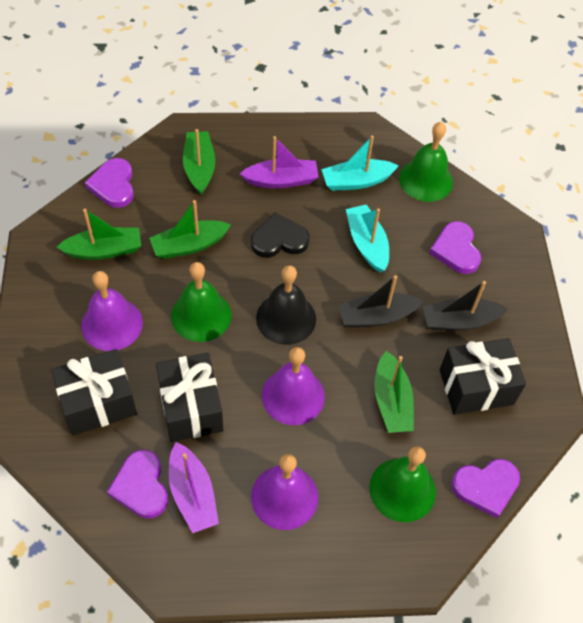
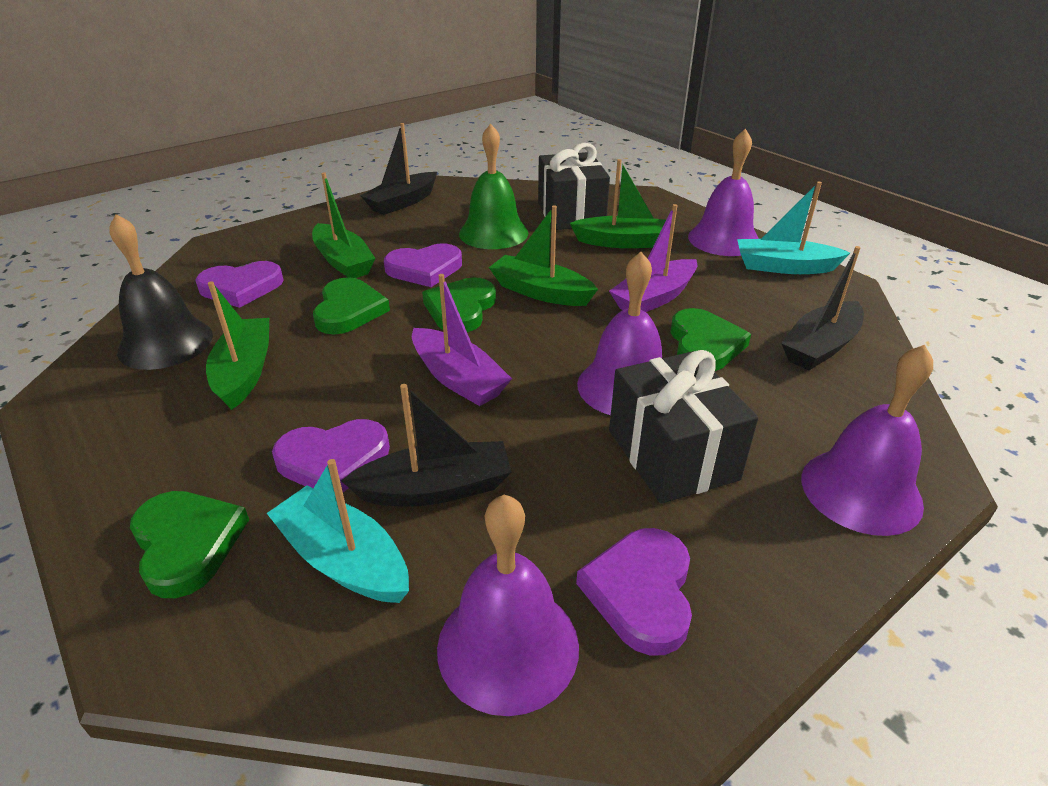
black boat: 2 -> 3
black gift: 3 -> 2
black heart: 1 -> 0
green bell: 3 -> 1
green heart: 0 -> 4
purple bell: 3 -> 4

